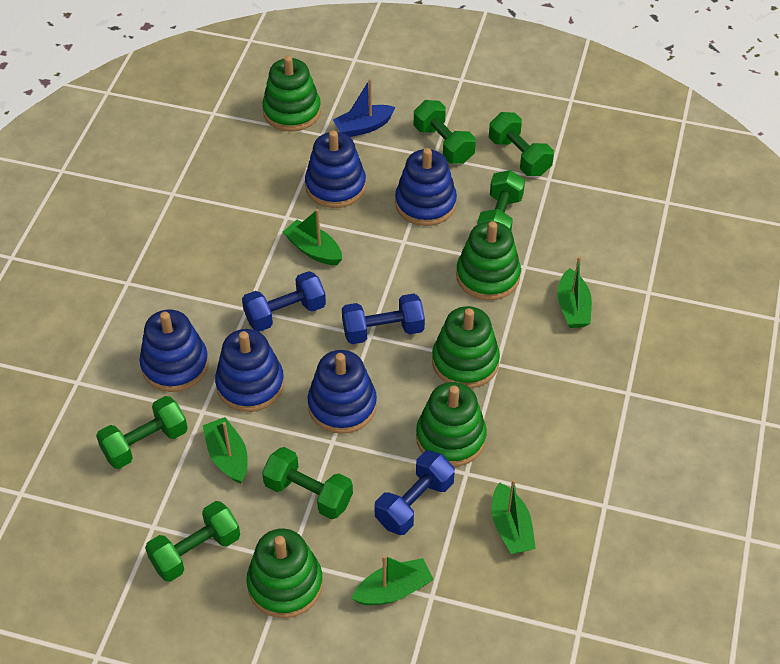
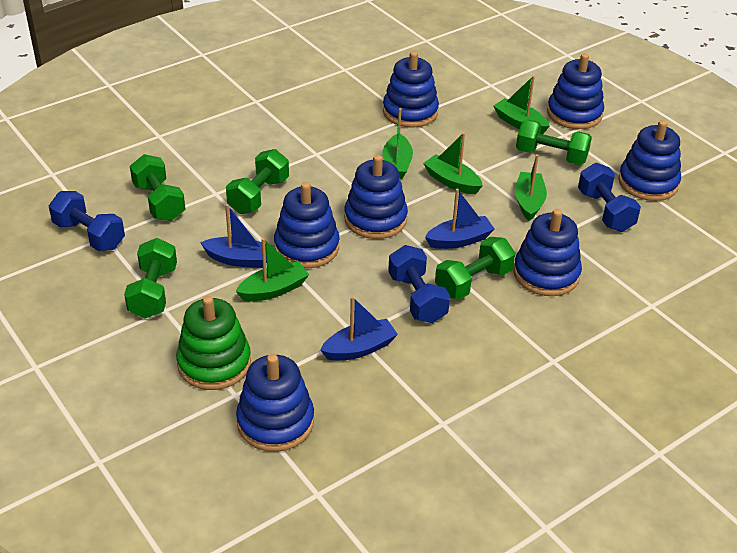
blue boat: 1 -> 3
blue stacking toy: 5 -> 7
green dumbbell: 6 -> 5
green stacking toy: 5 -> 1

